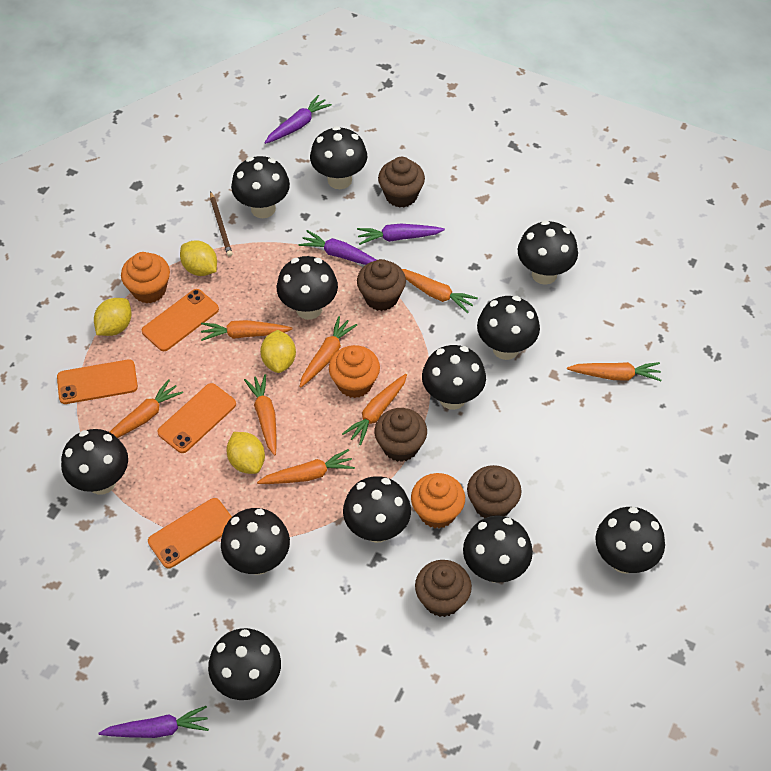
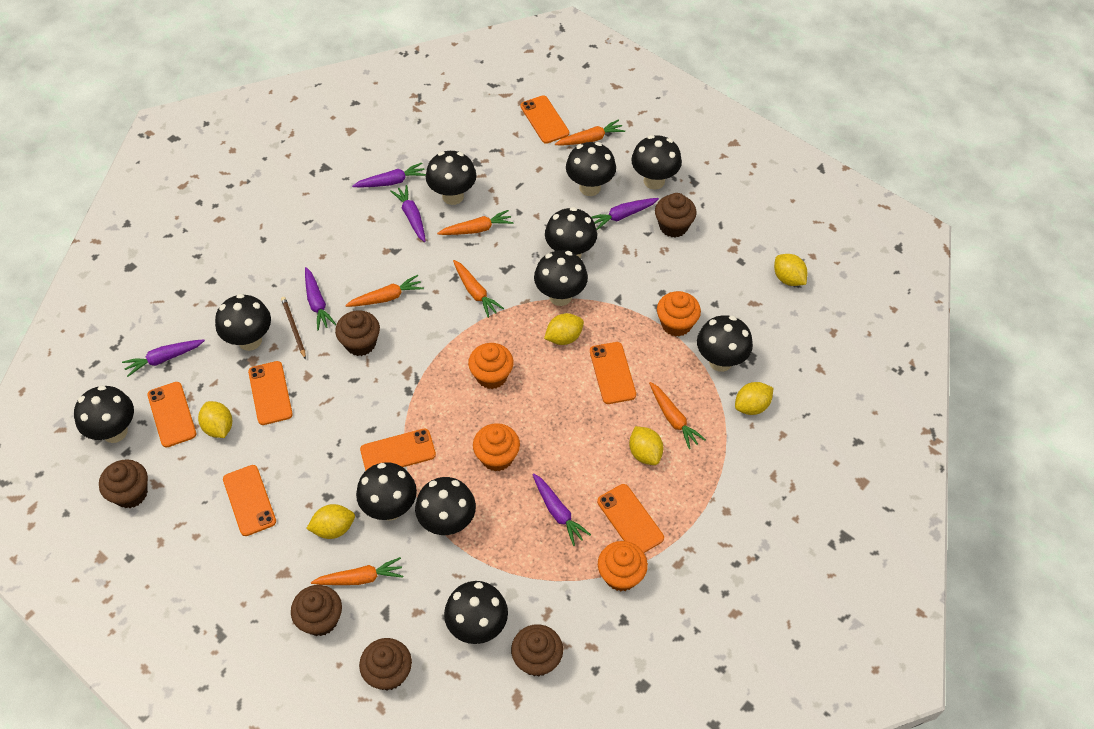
black mushroom: 12 -> 11
brown cupcake: 5 -> 6
orange carrot: 8 -> 6
orange cupcake: 3 -> 4
orange phone: 4 -> 7
purple carrot: 4 -> 6
yellow lemon: 4 -> 6

